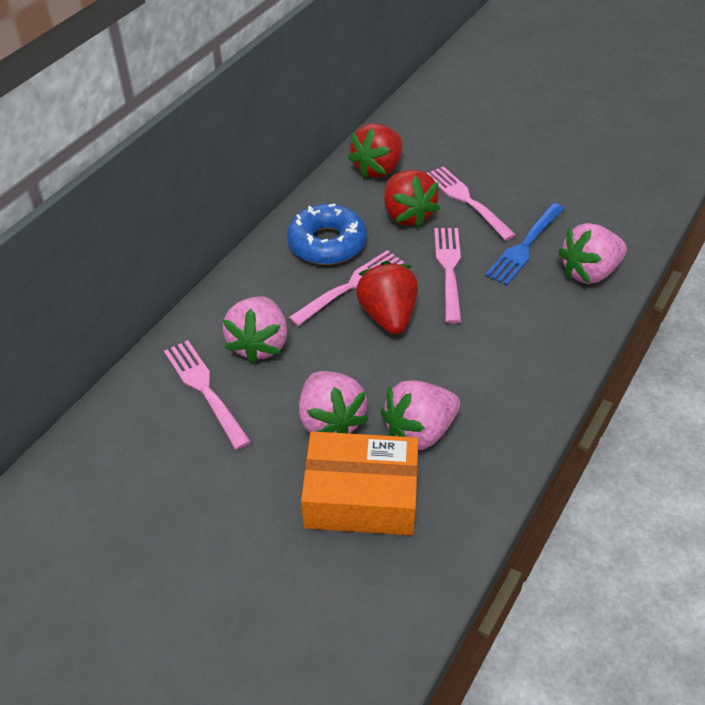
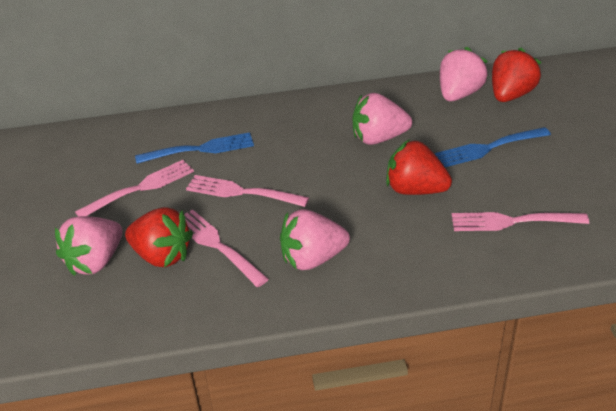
blue donut: 1 -> 0
blue fork: 1 -> 2
orange box: 1 -> 0

